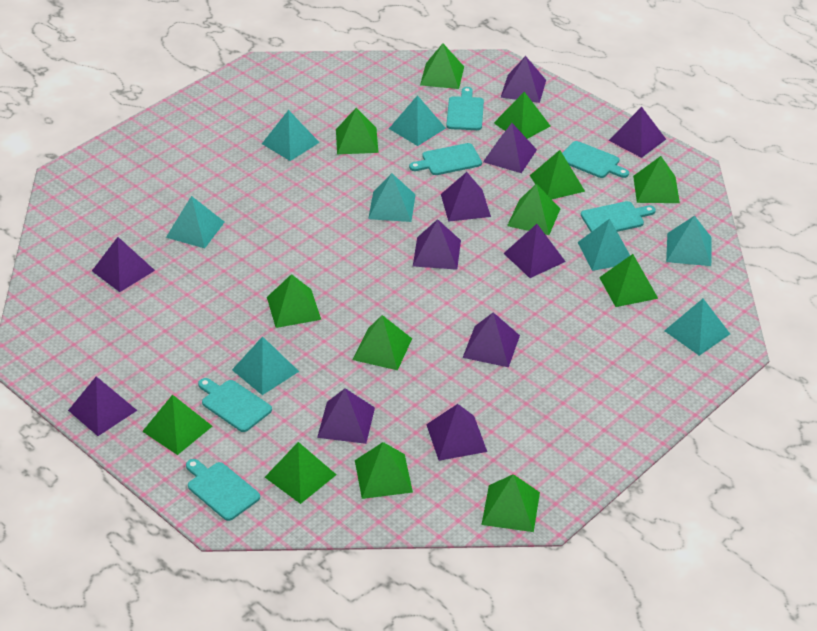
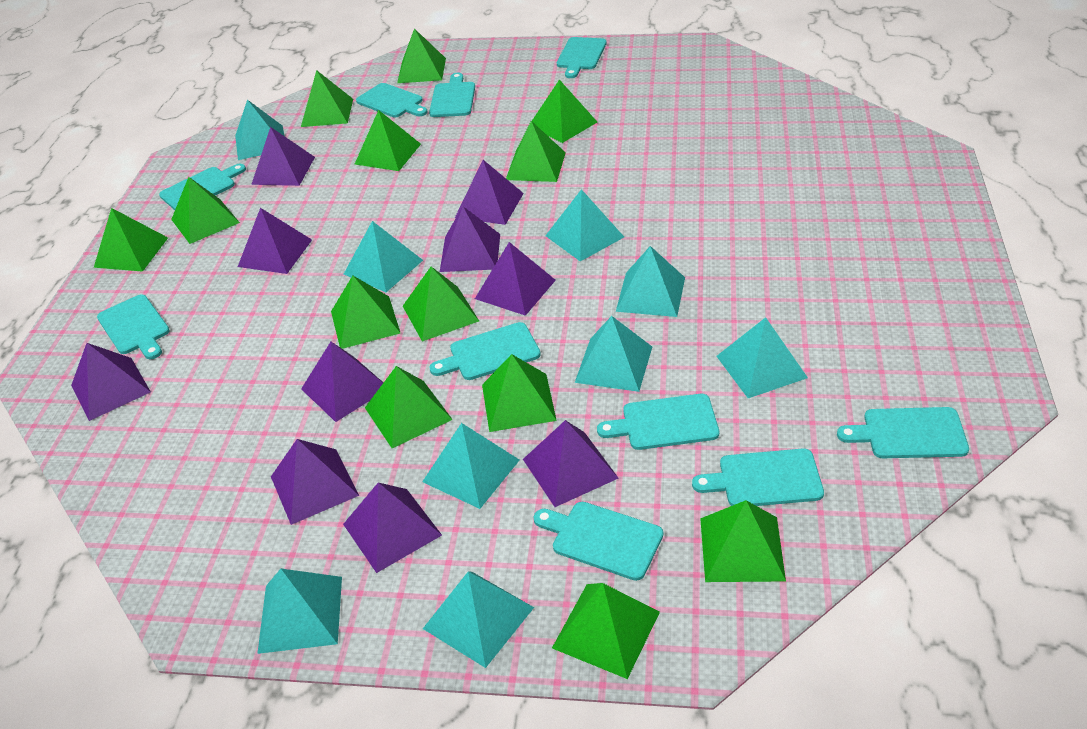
purple pyramid: 11 -> 10
turquoise cutting board: 6 -> 10
turquoise pyramid: 8 -> 9

